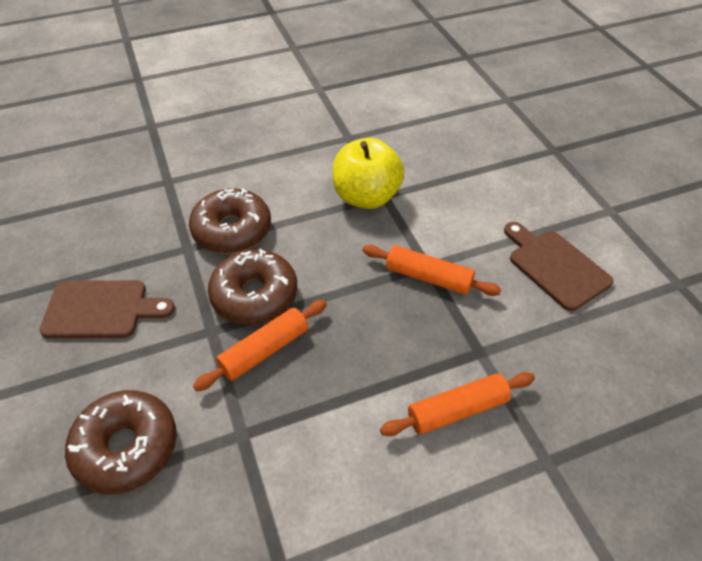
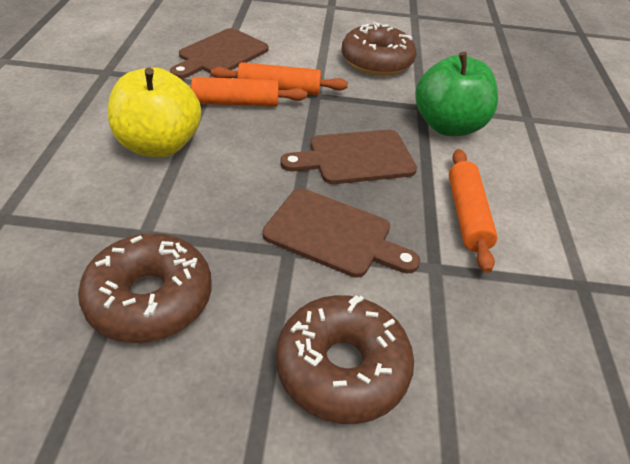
brown cutting board: 2 -> 3
green apple: 0 -> 1

